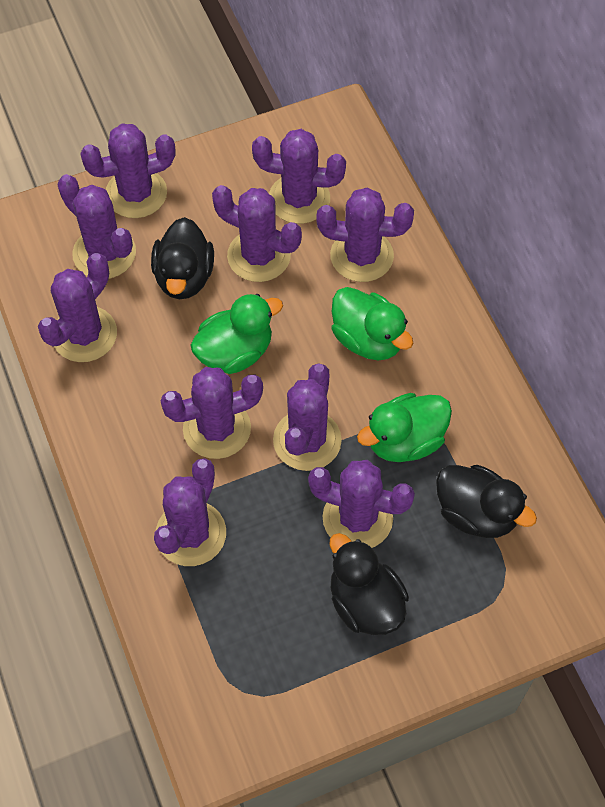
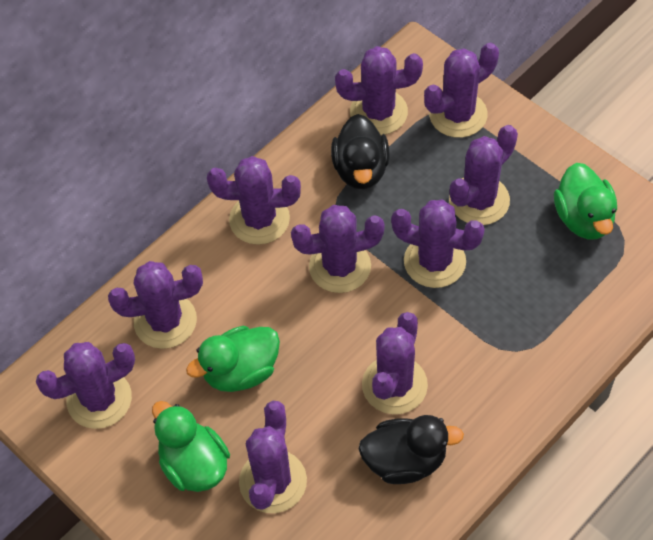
black duck: 3 -> 2

